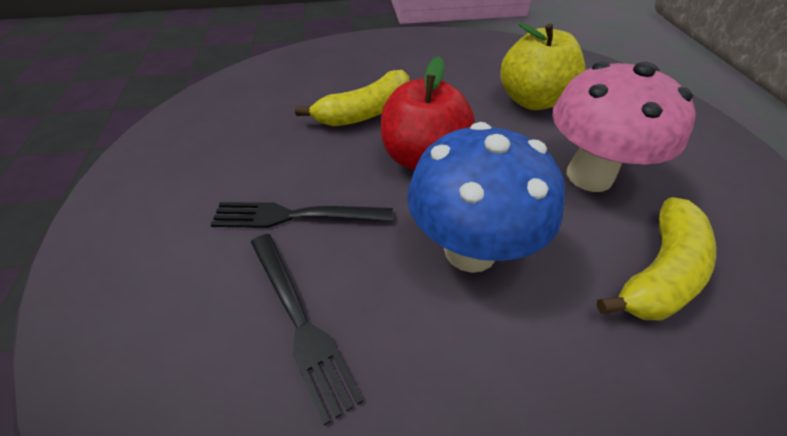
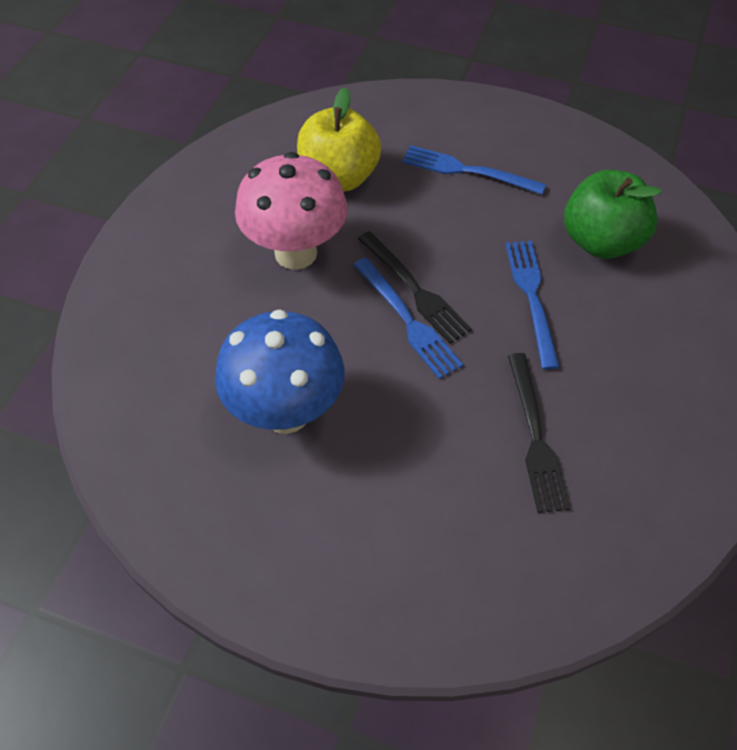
blue fork: 0 -> 3
green apple: 0 -> 1
red apple: 1 -> 0
yellow banana: 2 -> 0

